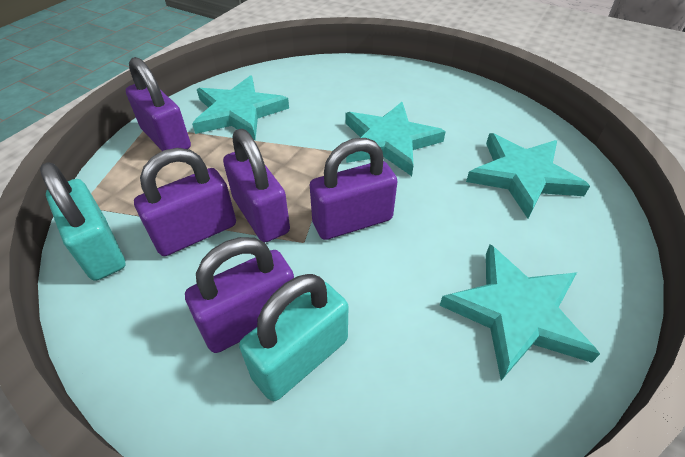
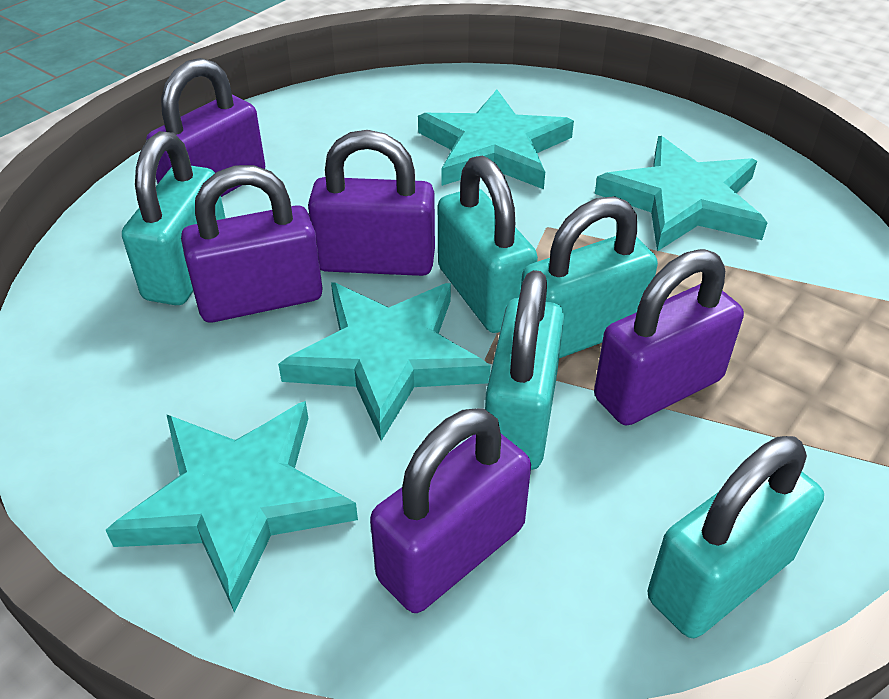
turquoise padlock: 2 -> 5

